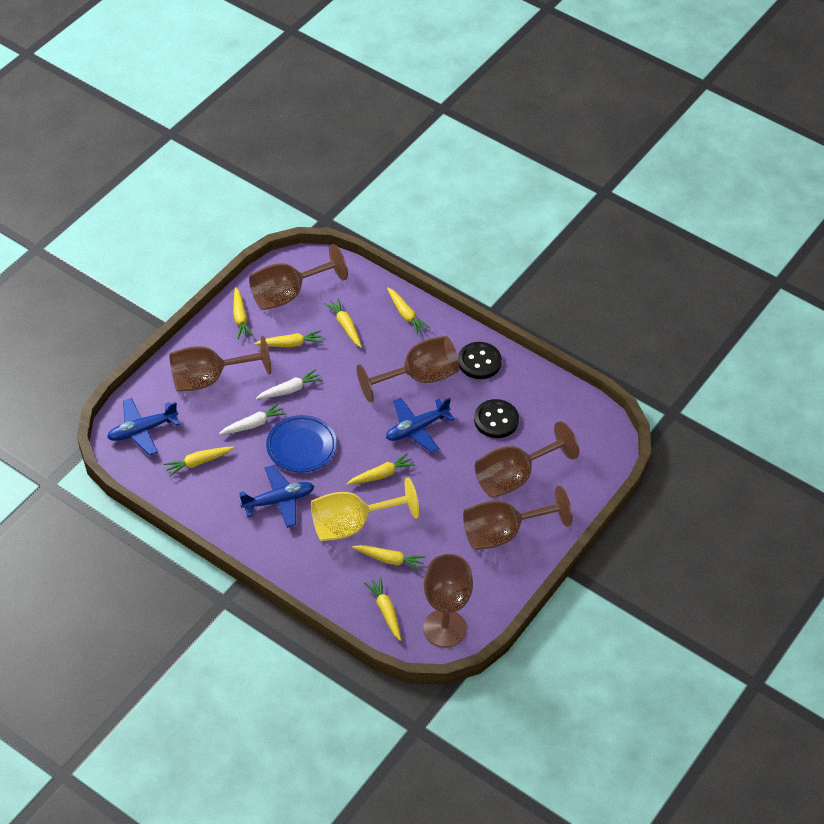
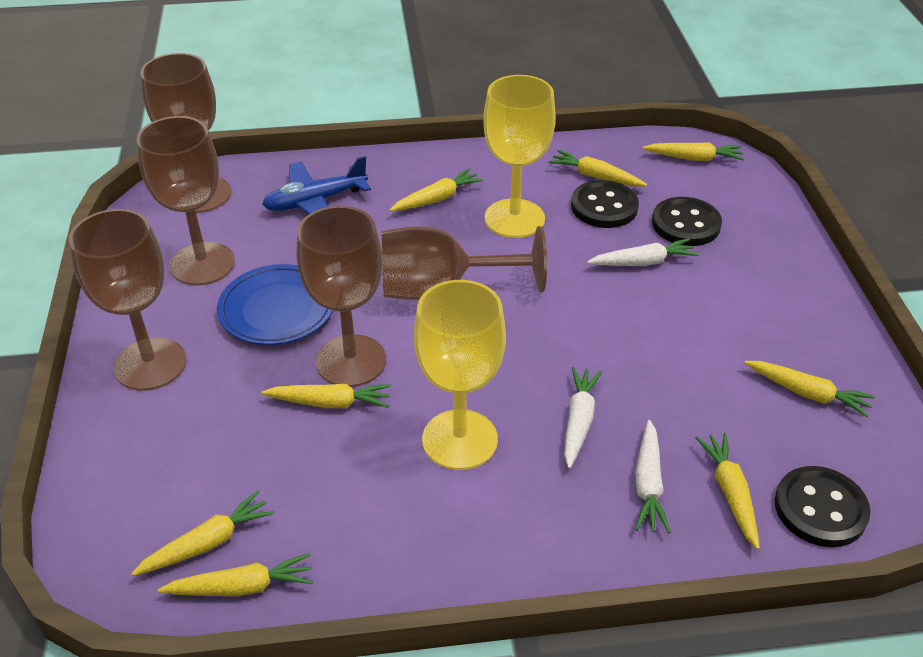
black button: 2 -> 3
blue plane: 3 -> 1
brown goblet: 6 -> 5
white carrot: 2 -> 3
yellow goblet: 1 -> 2

